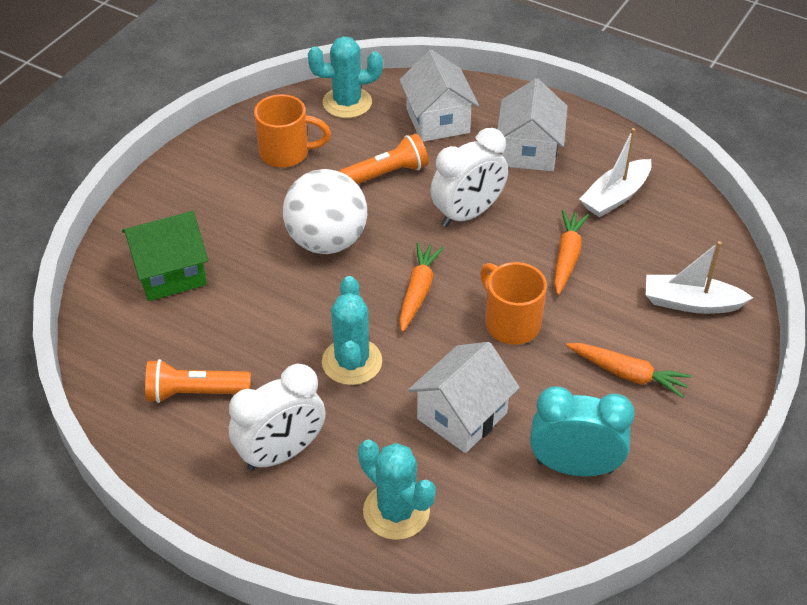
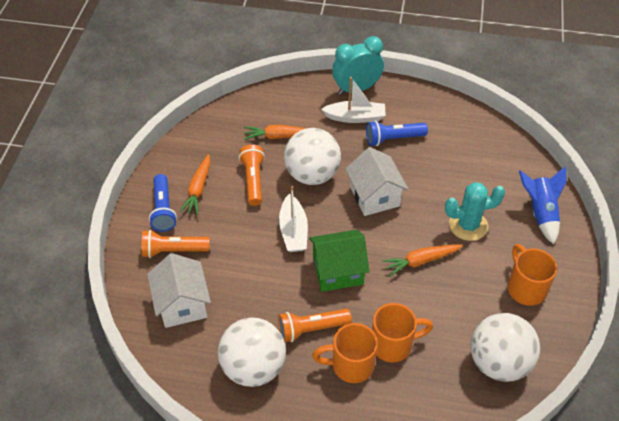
blue flashlight: 0 -> 2
blue rocket: 0 -> 1
orange flashlight: 2 -> 3
orange mug: 2 -> 3
turquoise cactus: 3 -> 1
white ball: 1 -> 3
white clock: 2 -> 0
white house: 3 -> 2

